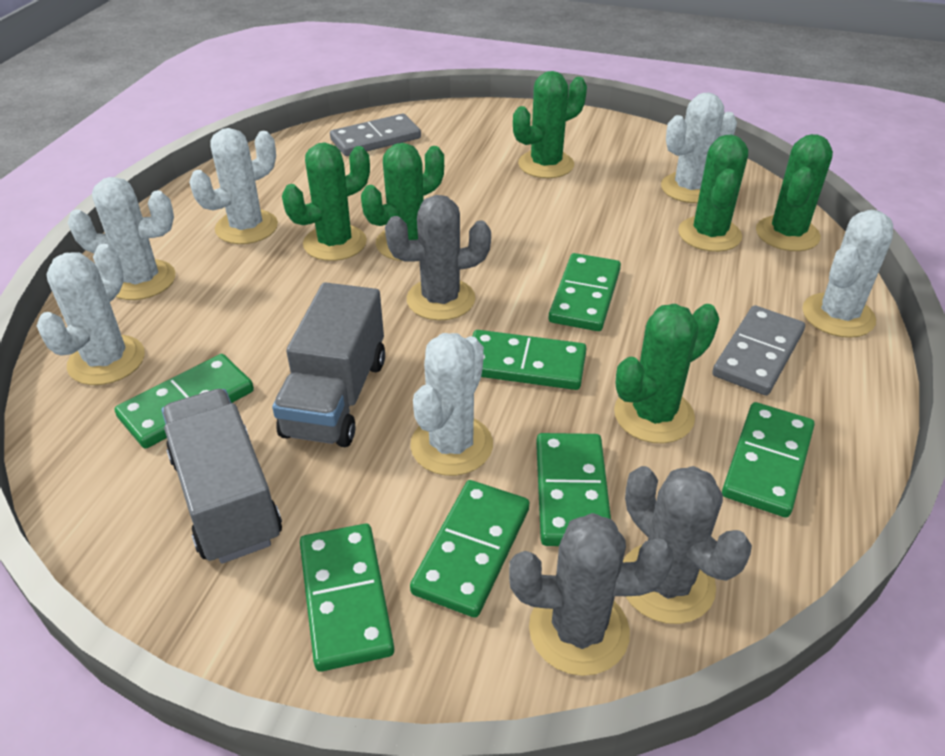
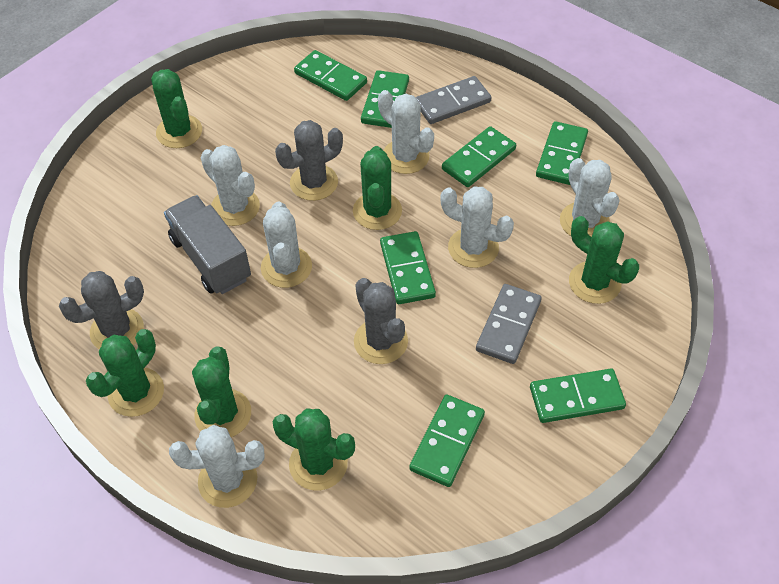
grey truck: 2 -> 1

